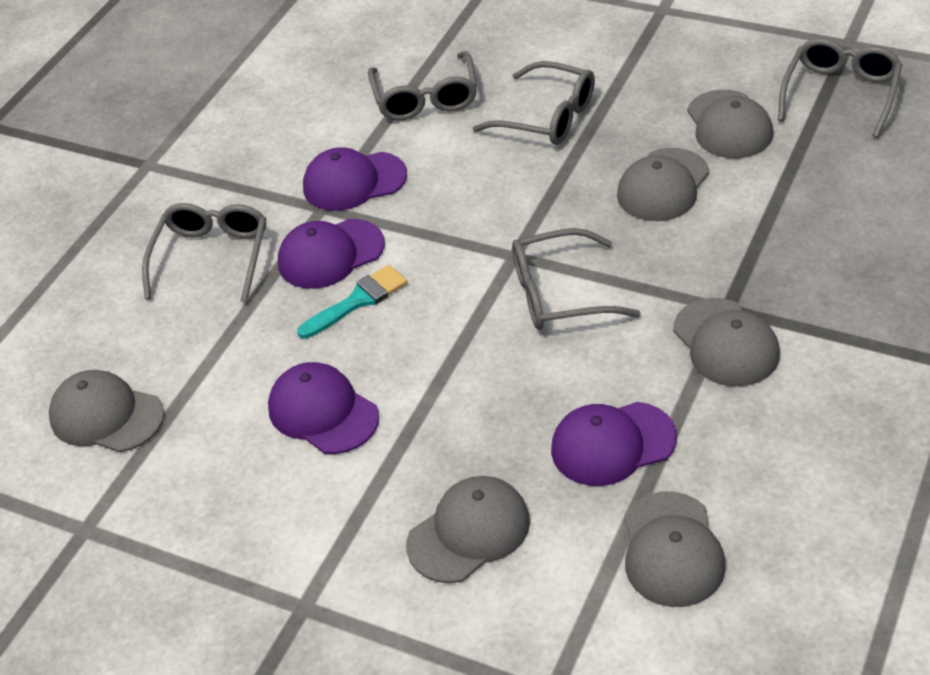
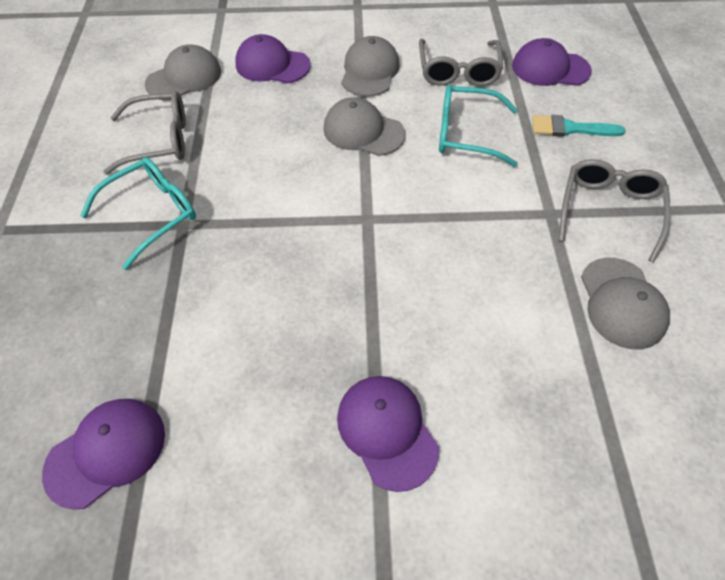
grey cap: 6 -> 4
grey glasses: 5 -> 3
turquoise glasses: 0 -> 2

